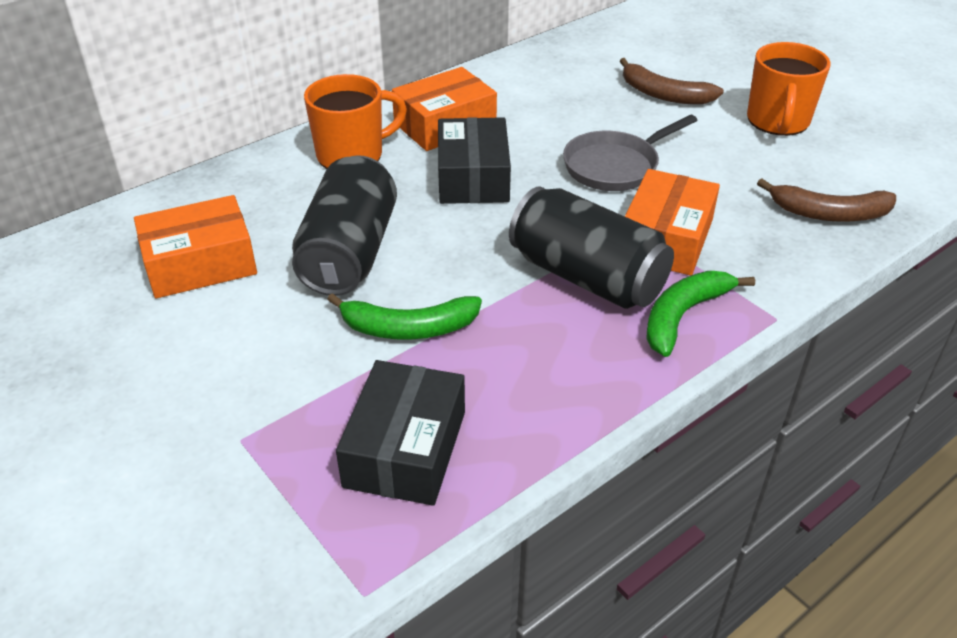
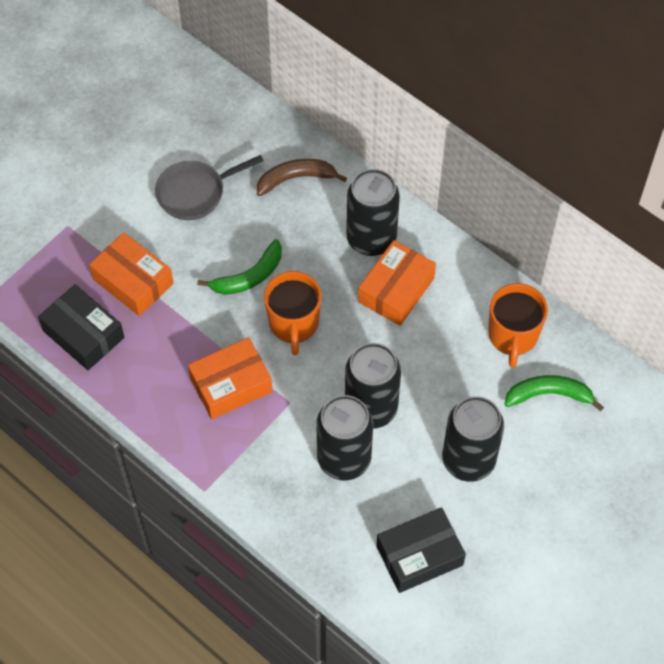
black can: 2 -> 4
brown banana: 2 -> 1

